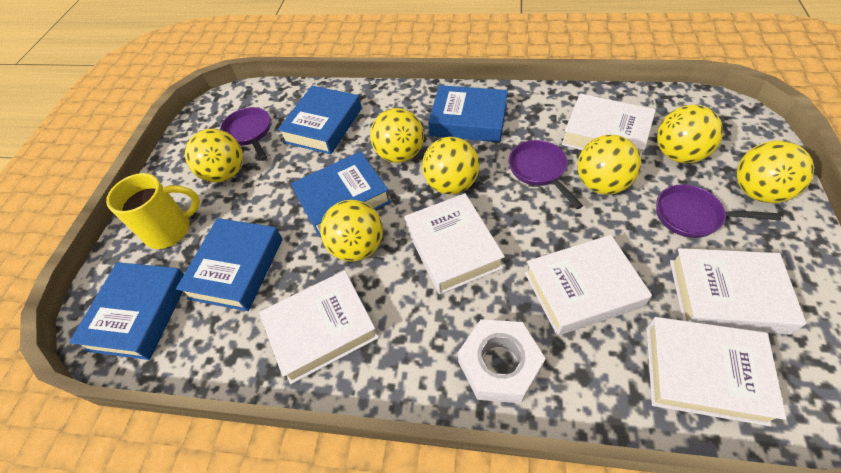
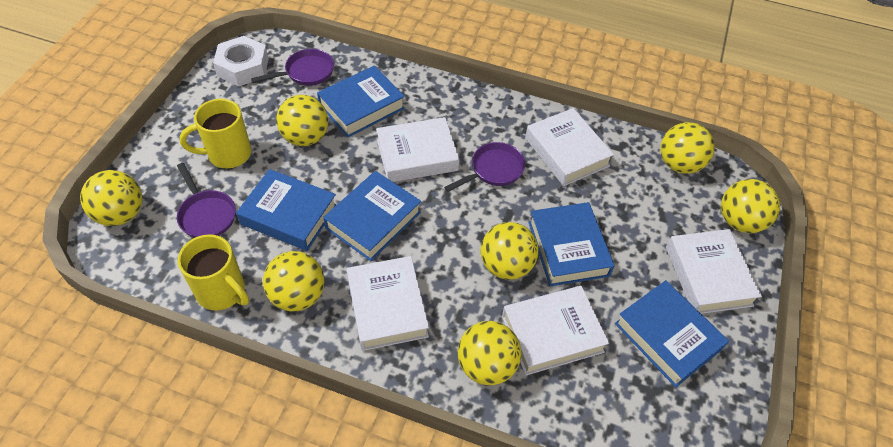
white book: 6 -> 5
yellow mug: 1 -> 2

